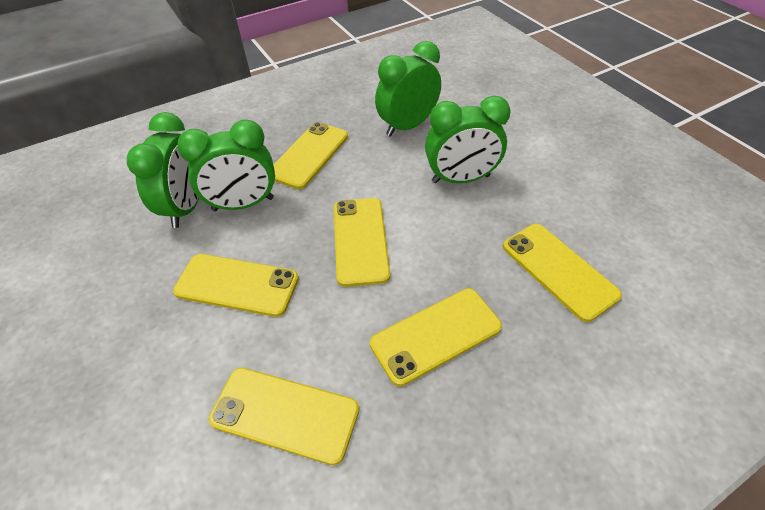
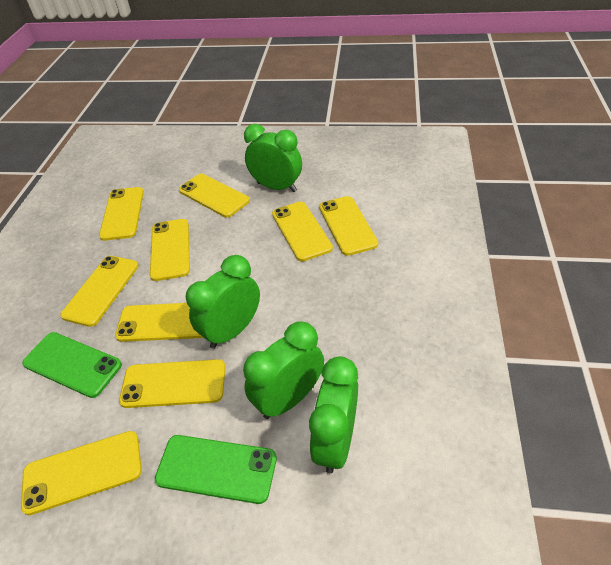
green phone: 0 -> 2
yellow phone: 6 -> 9

